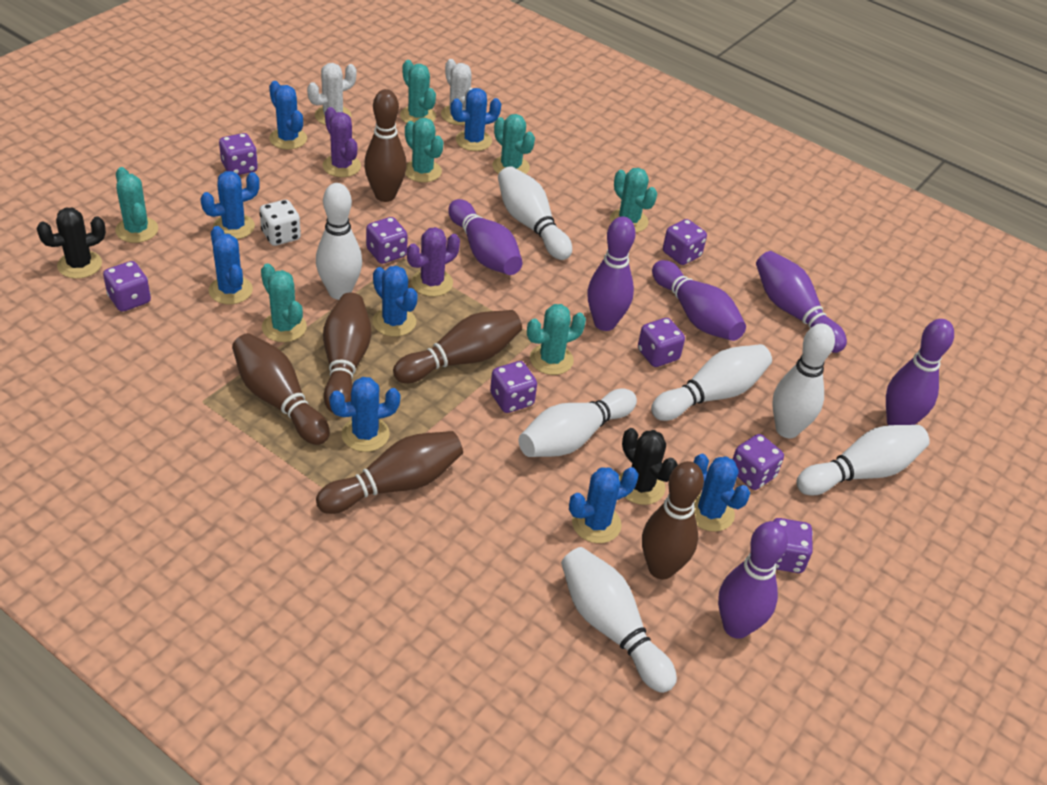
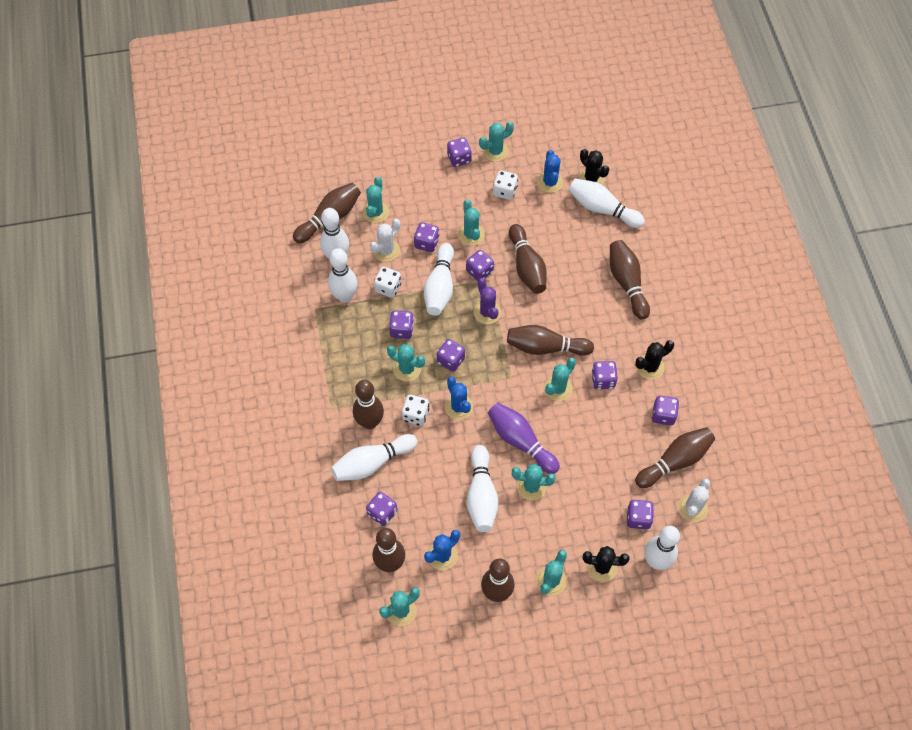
black cactus: 2 -> 3
blue cactus: 8 -> 3
brown bowling pin: 6 -> 8
purple bowling pin: 6 -> 1
purple cactus: 2 -> 1
purple dice: 8 -> 9
turquoise cactus: 7 -> 8
white dice: 1 -> 3

